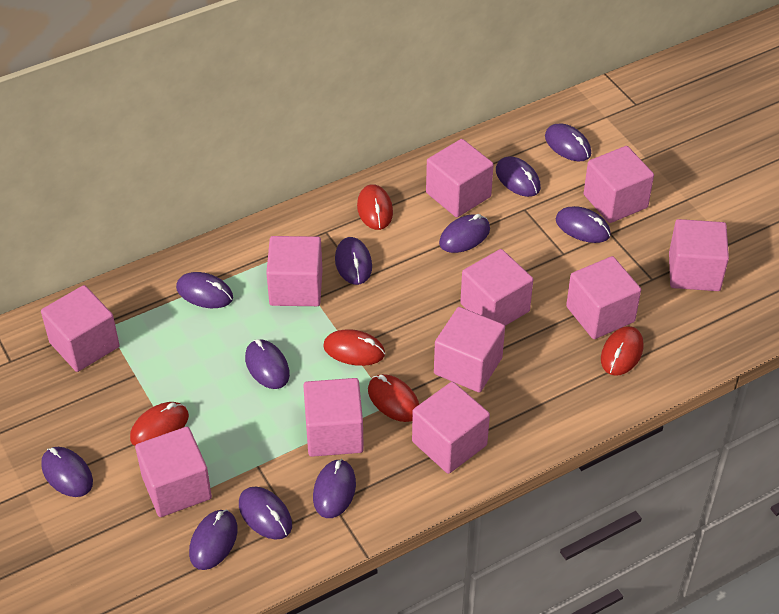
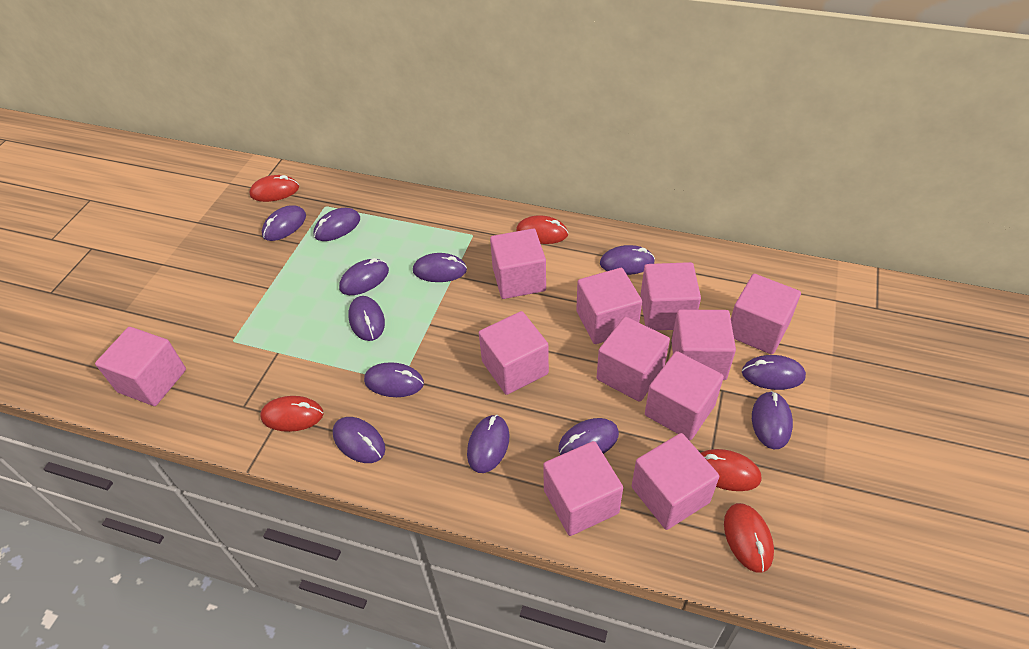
purple mouse: 11 -> 12

